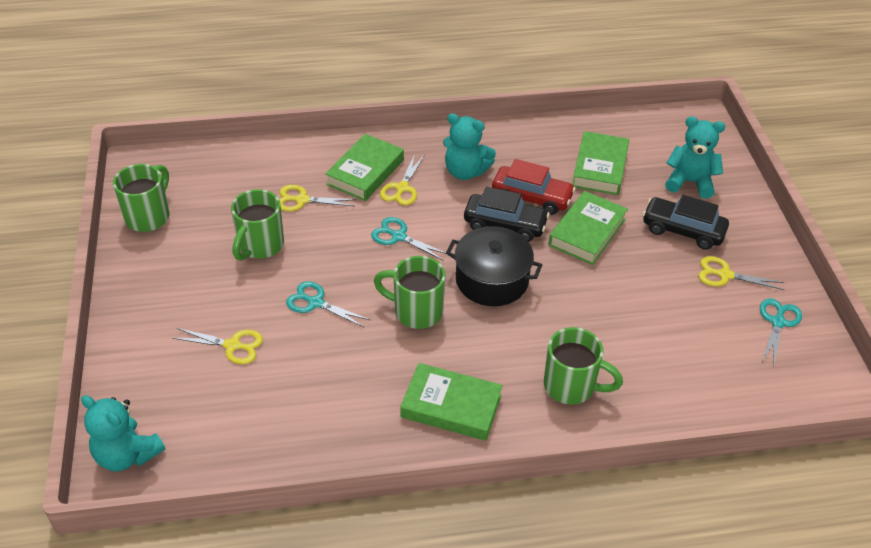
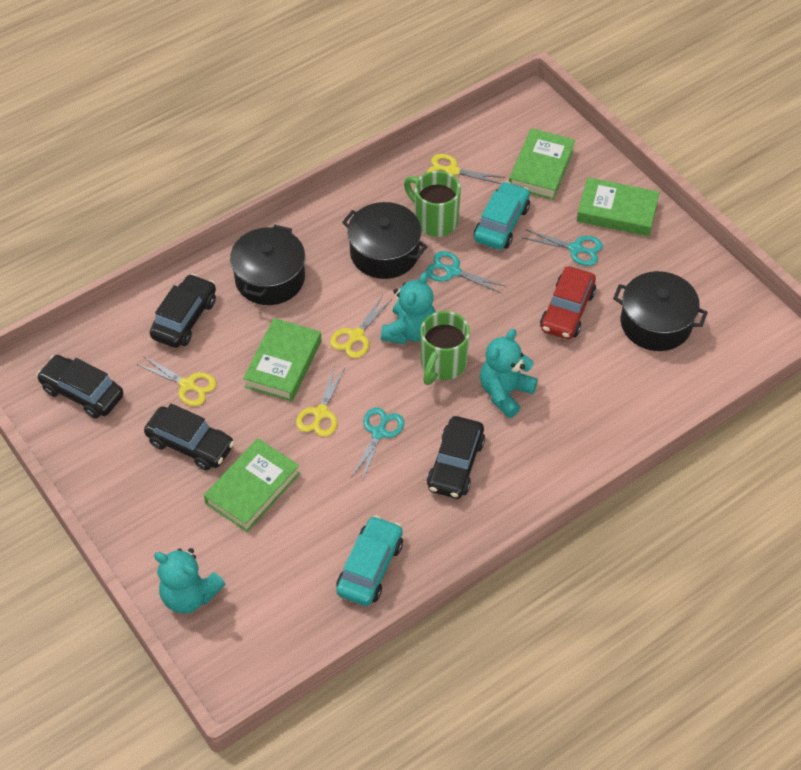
black car: 2 -> 4
black pot: 1 -> 3
green mug: 4 -> 2
turquoise car: 0 -> 2

